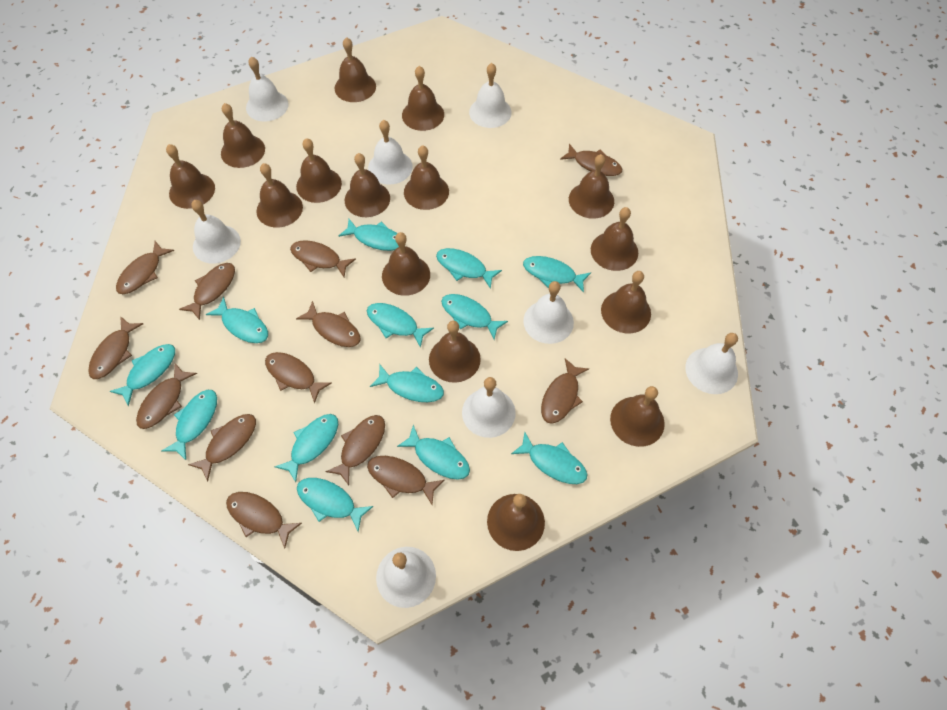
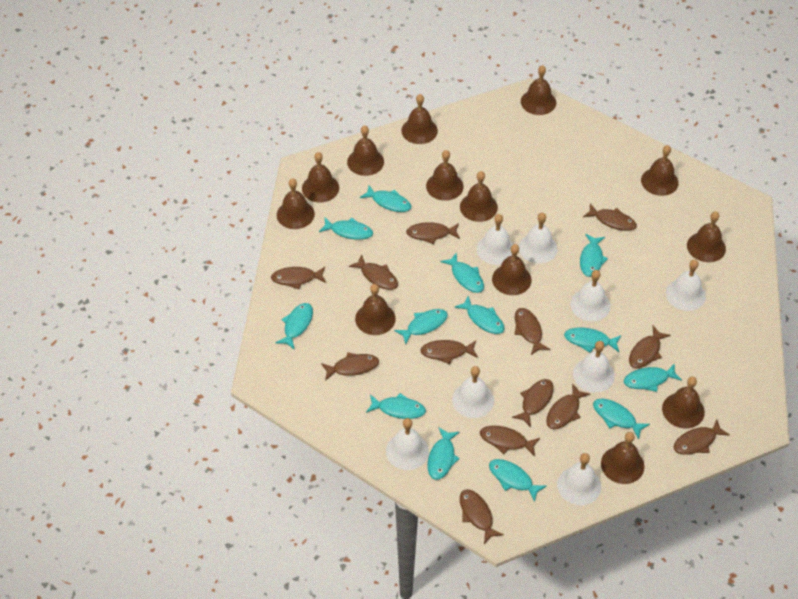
brown bell: 15 -> 13

